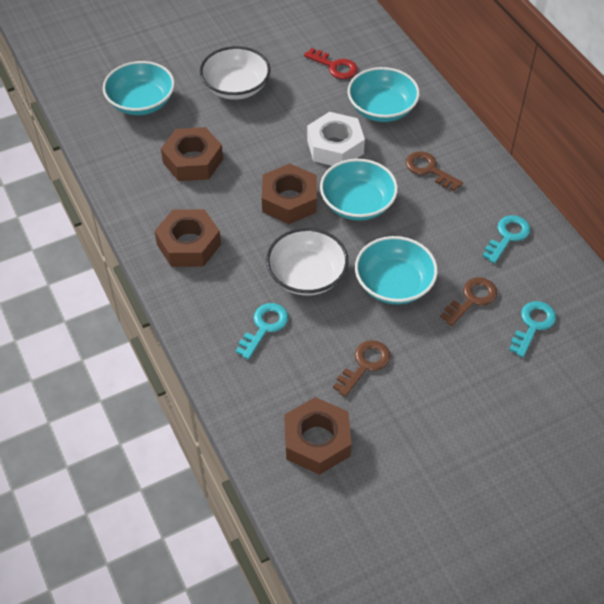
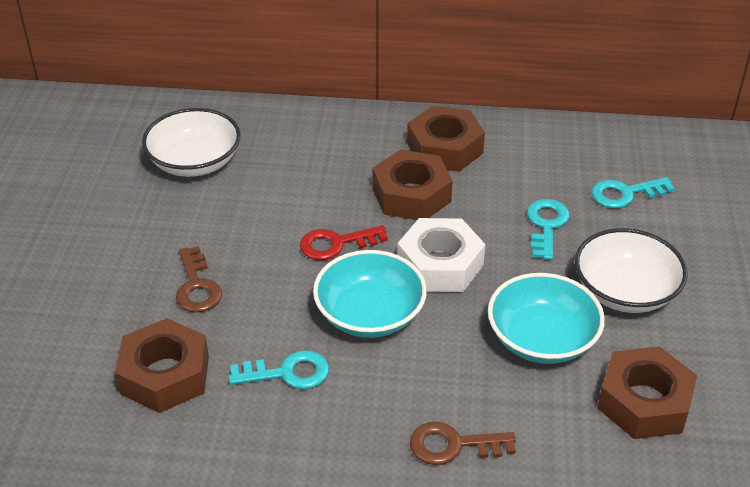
brown key: 3 -> 2
turquoise bowl: 4 -> 2

